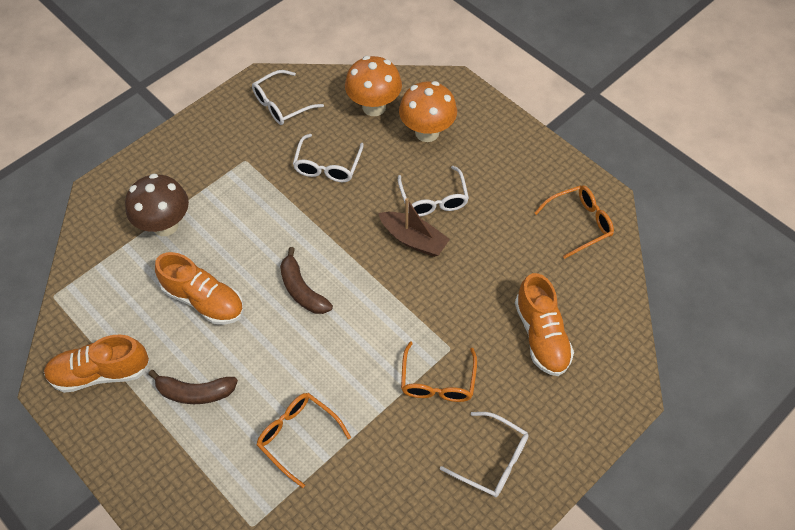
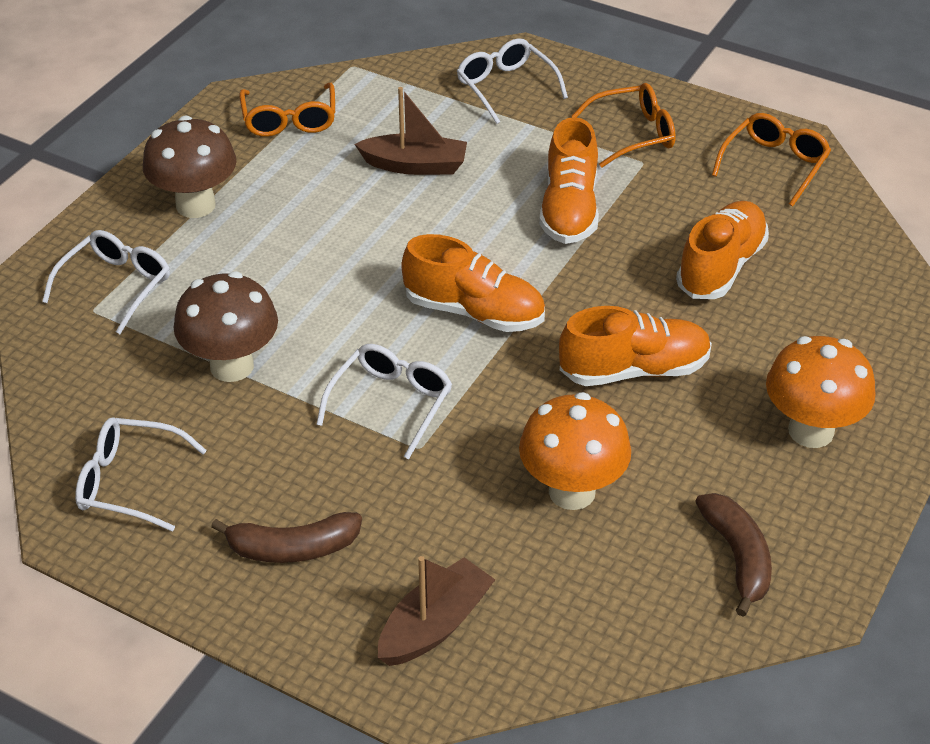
brown boat: 1 -> 2
brown mushroom: 1 -> 2
orange shoe: 3 -> 4

